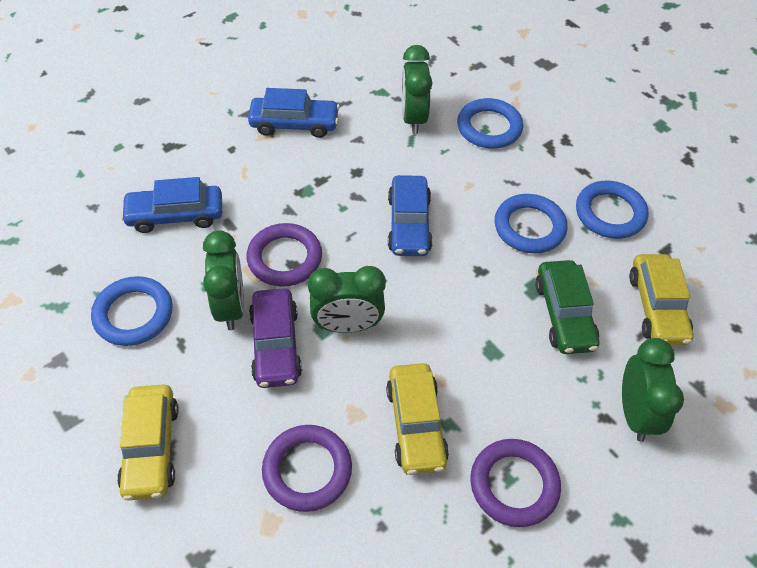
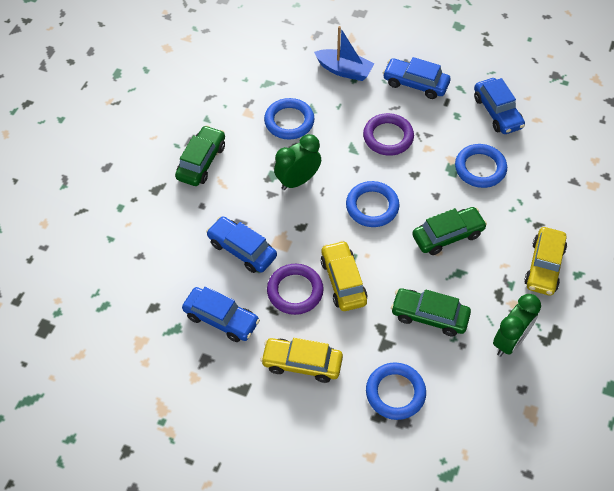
blue boat: 0 -> 1
blue car: 3 -> 4
green car: 1 -> 3
green clock: 4 -> 2
purple car: 1 -> 0
purple ring: 3 -> 2

